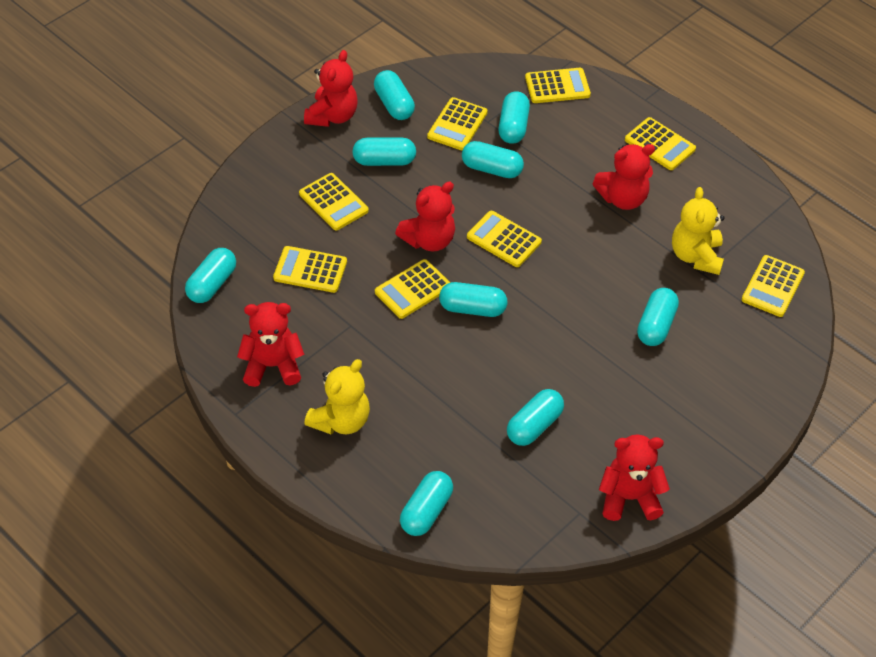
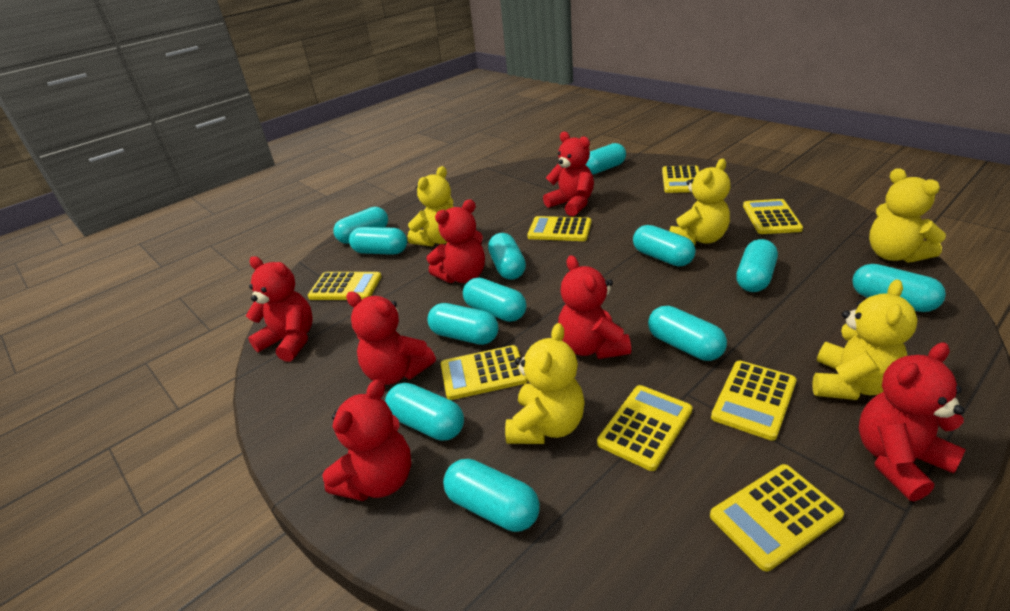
red teddy bear: 5 -> 7
turquoise capsule: 9 -> 12
yellow teddy bear: 2 -> 5

